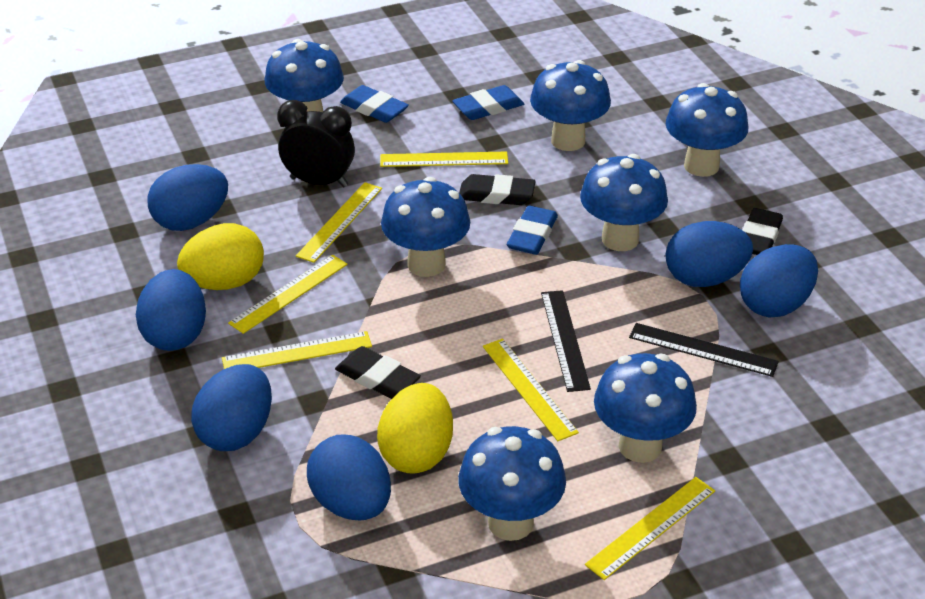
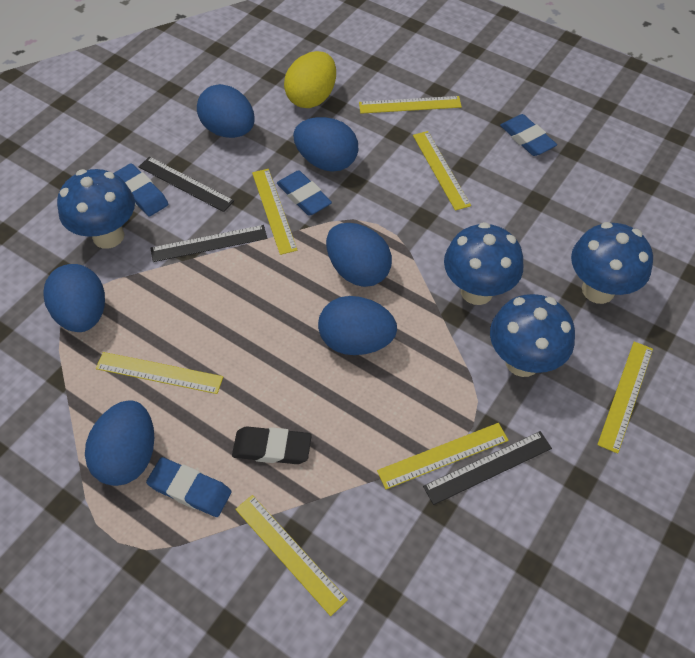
black clock: 1 -> 0
black eraser: 3 -> 1
black ruler: 2 -> 3
blue eraser: 3 -> 4
blue mushroom: 7 -> 4
yellow egg: 2 -> 1
yellow ruler: 6 -> 7

